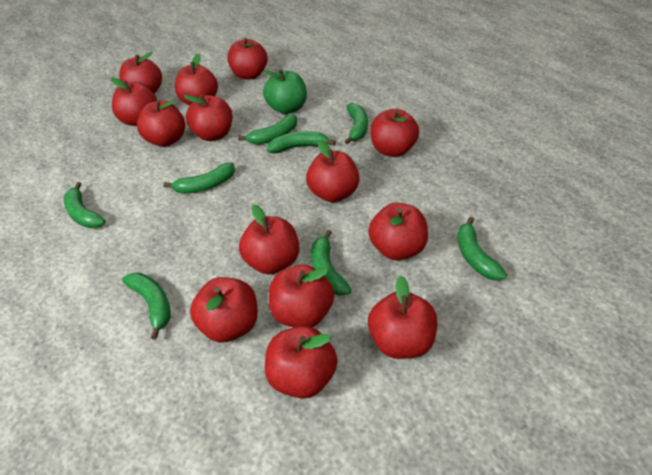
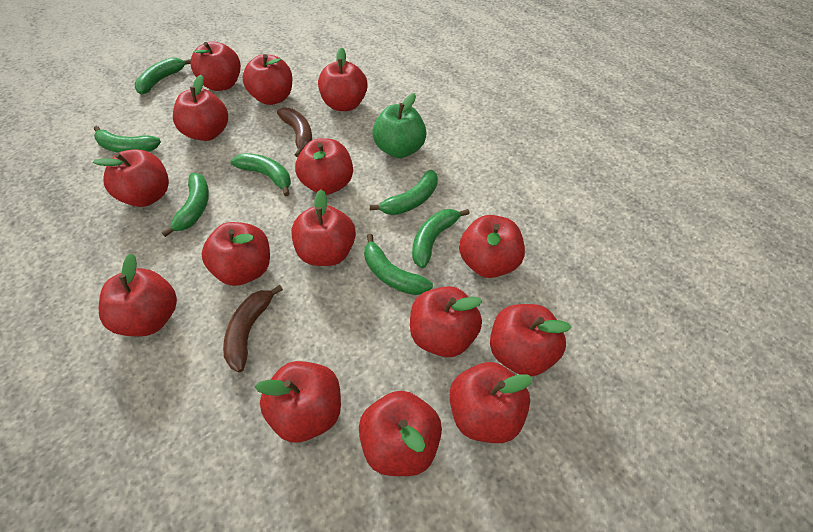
brown banana: 0 -> 2
green banana: 8 -> 7
red apple: 14 -> 15

